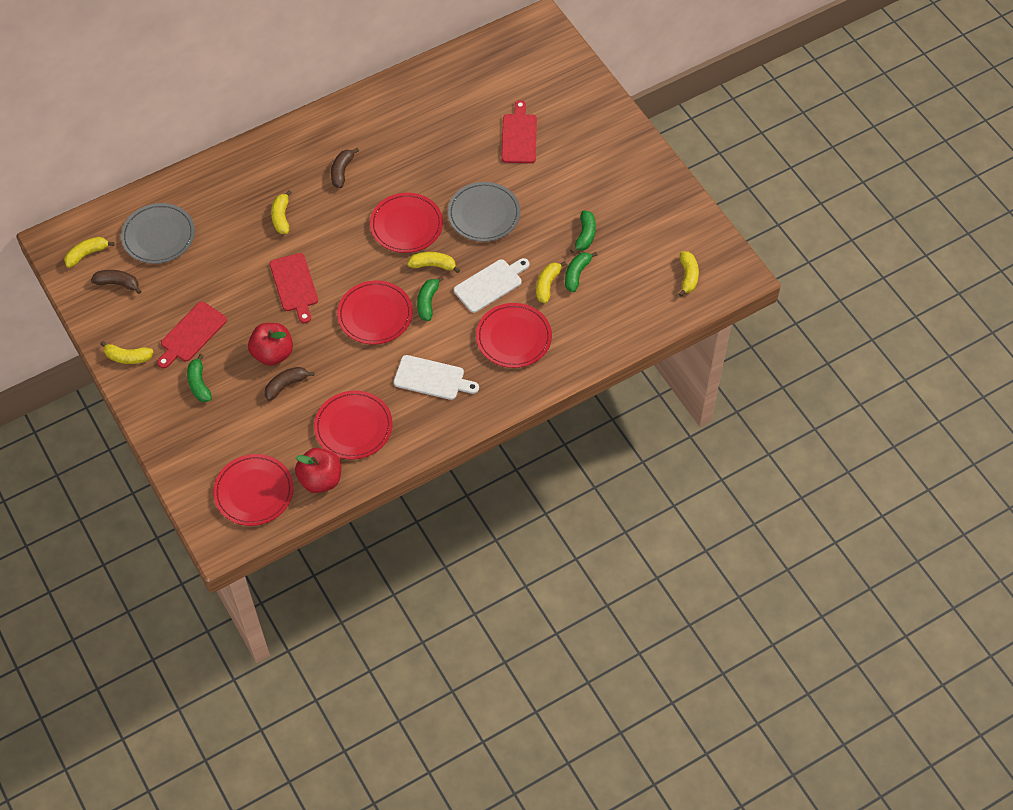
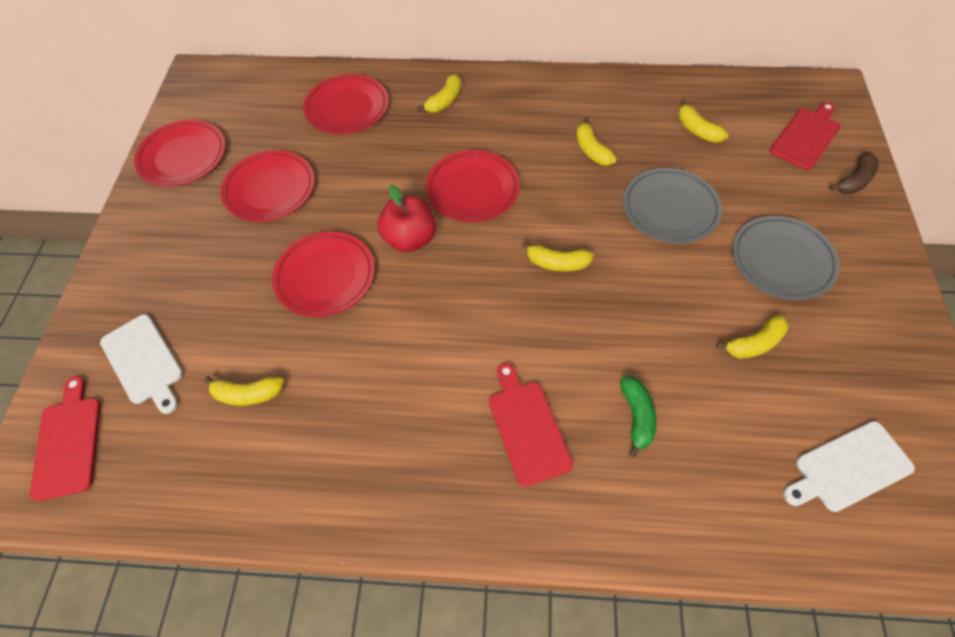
brown banana: 3 -> 1
green banana: 4 -> 1
red apple: 2 -> 1

